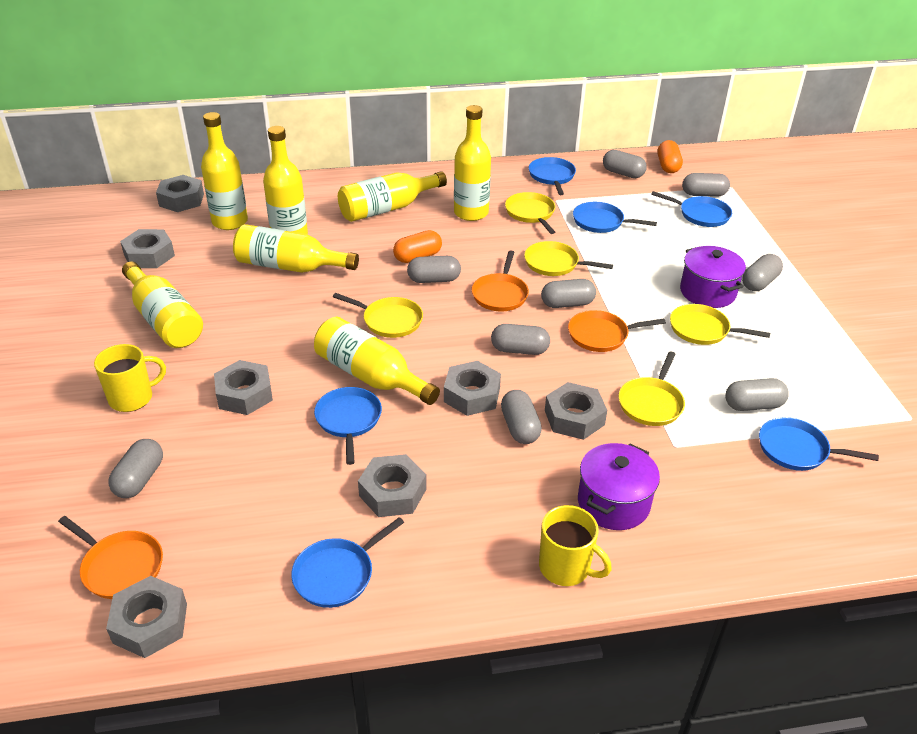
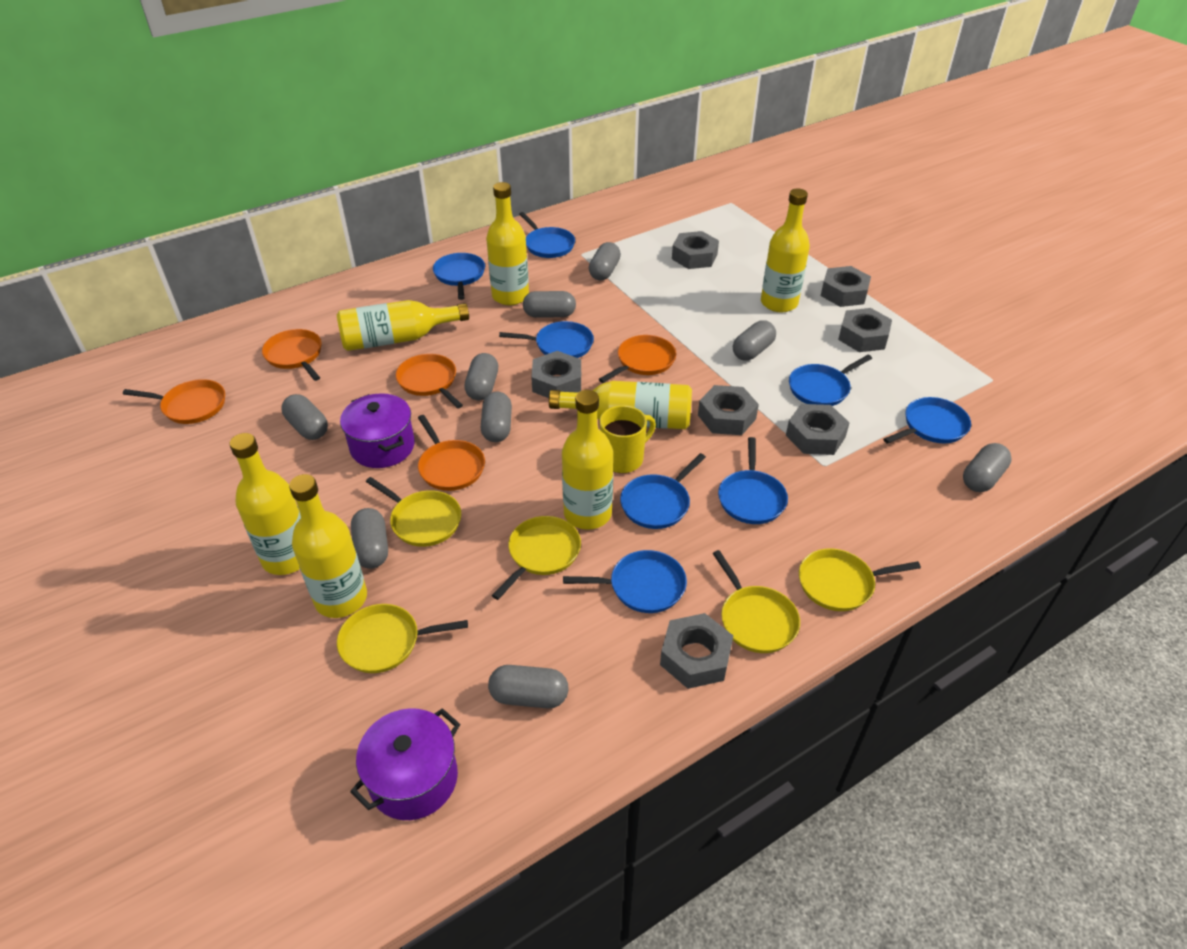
blue pan: 6 -> 8
orange capsule: 2 -> 0
orange pan: 3 -> 5
yellow mug: 2 -> 1

